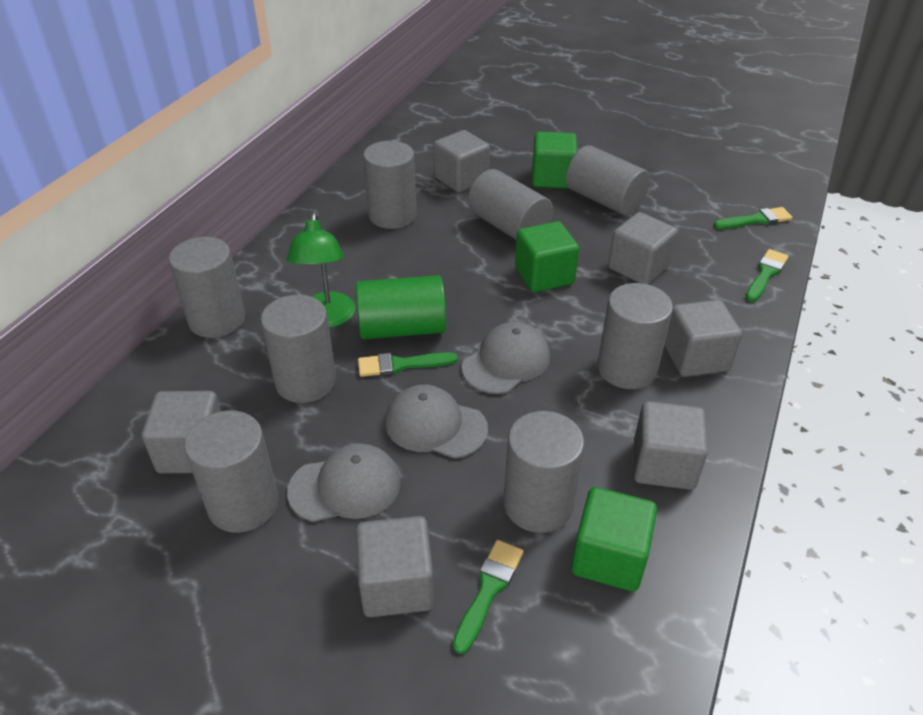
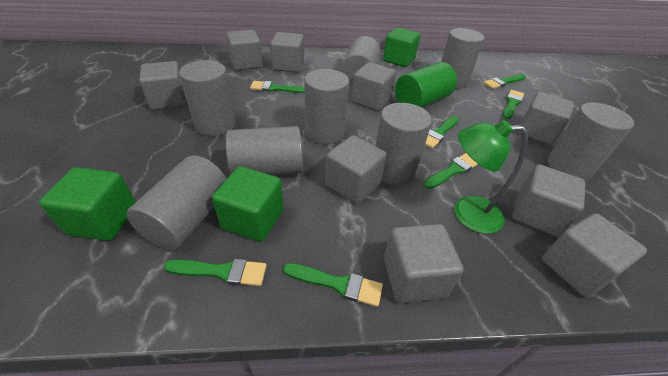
green brush: 4 -> 7
grey cap: 3 -> 0
grey cube: 6 -> 9

